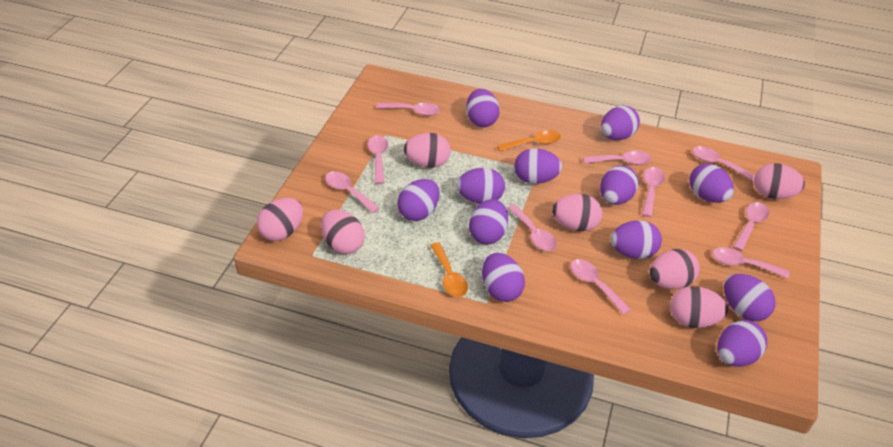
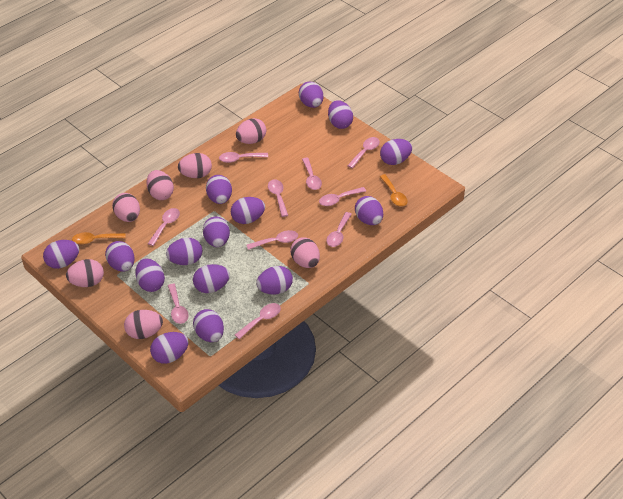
purple egg: 12 -> 15

